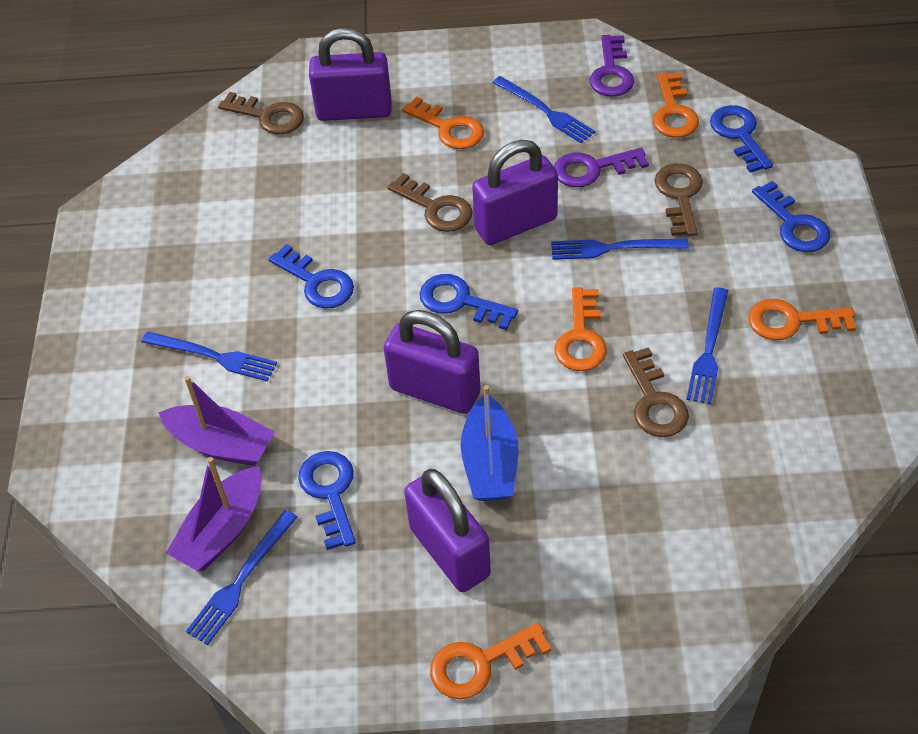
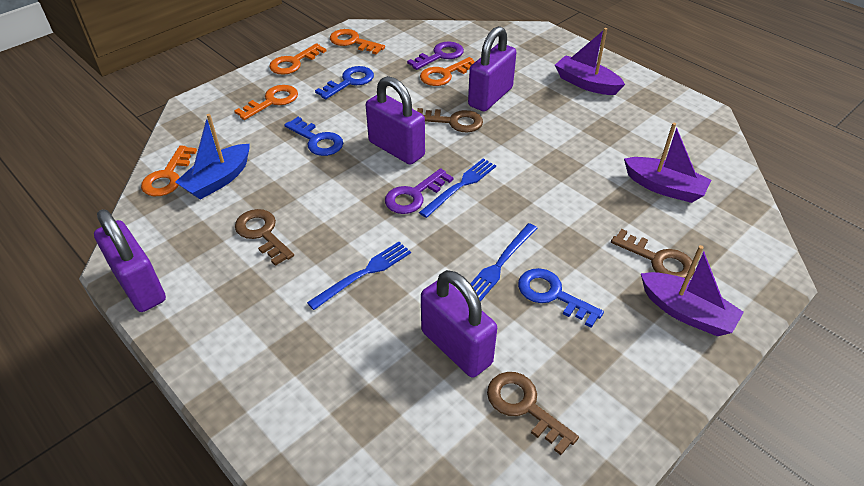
blue fork: 5 -> 3
blue key: 5 -> 3
purple boat: 2 -> 3

